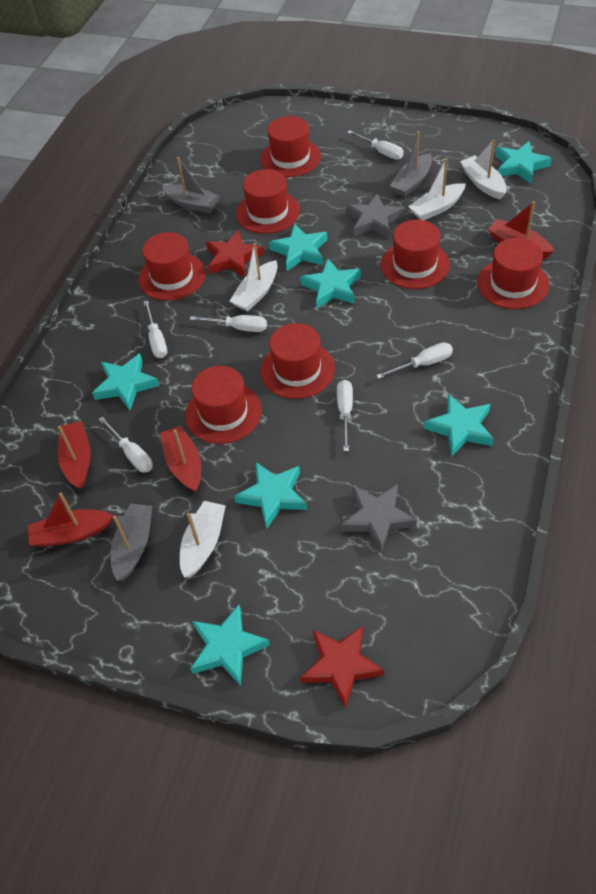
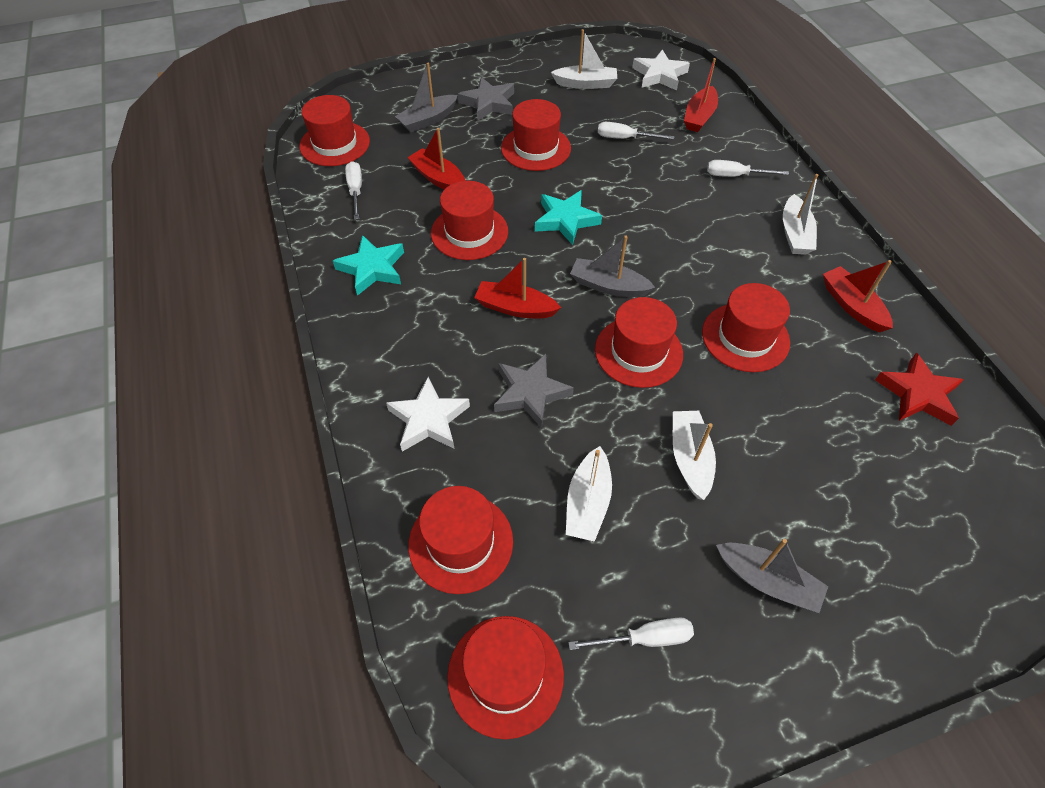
red star: 2 -> 1
turquoise star: 7 -> 2
white screwdriver: 6 -> 4
white star: 0 -> 2

